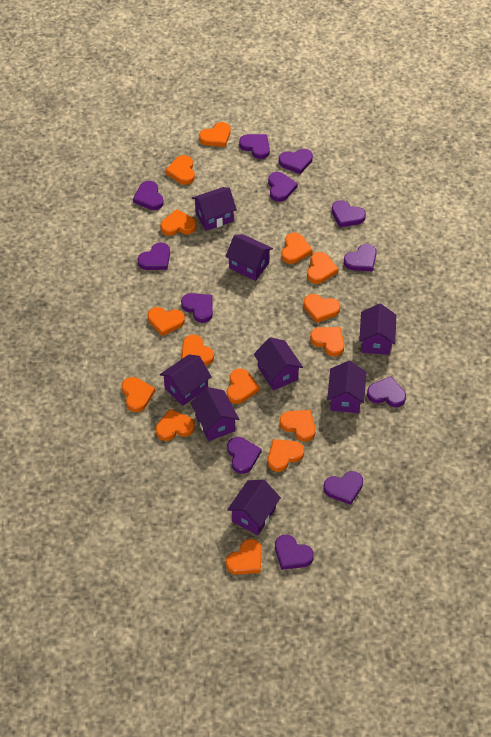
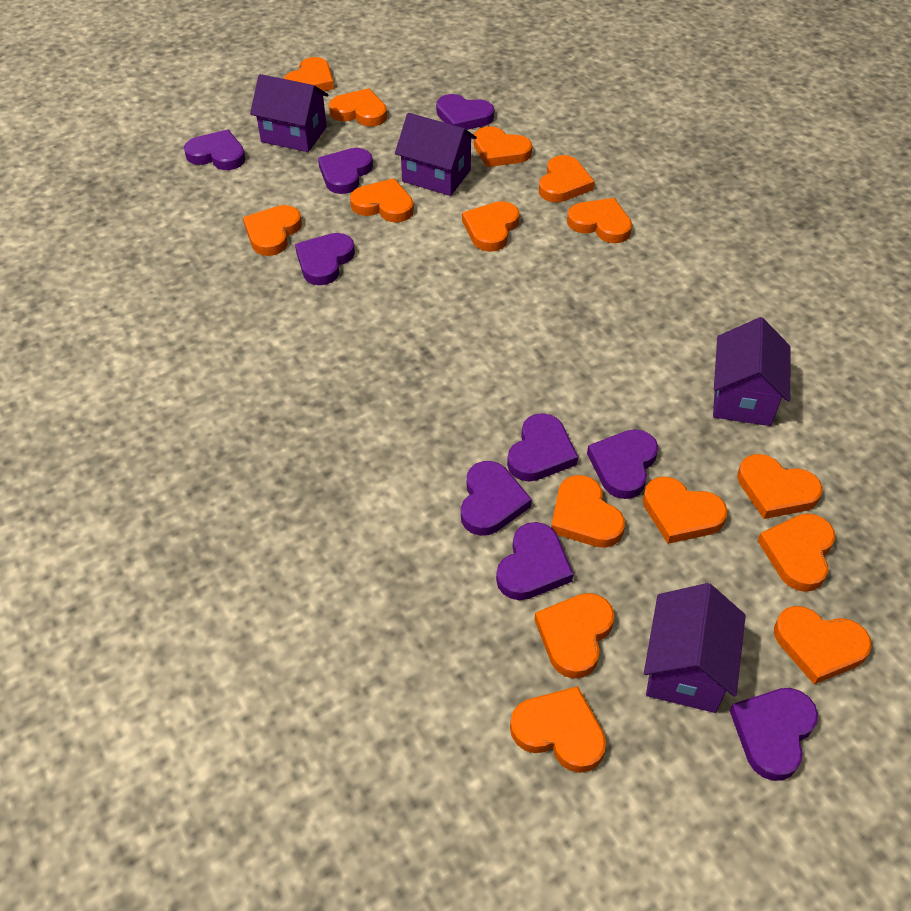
purple heart: 12 -> 9
purple house: 8 -> 4

